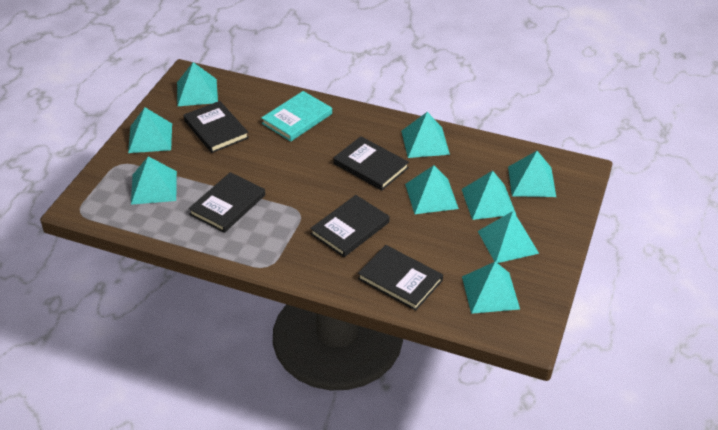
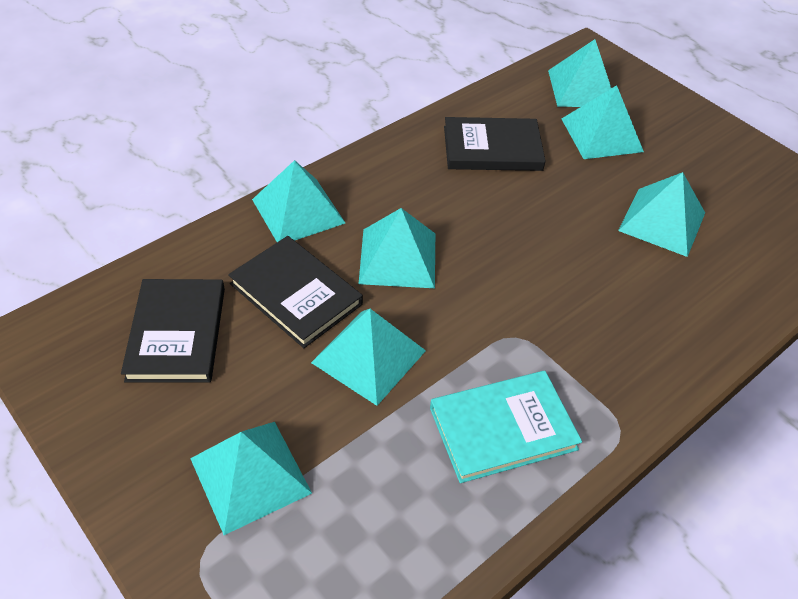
black book: 5 -> 3
turquoise pyramid: 9 -> 7

